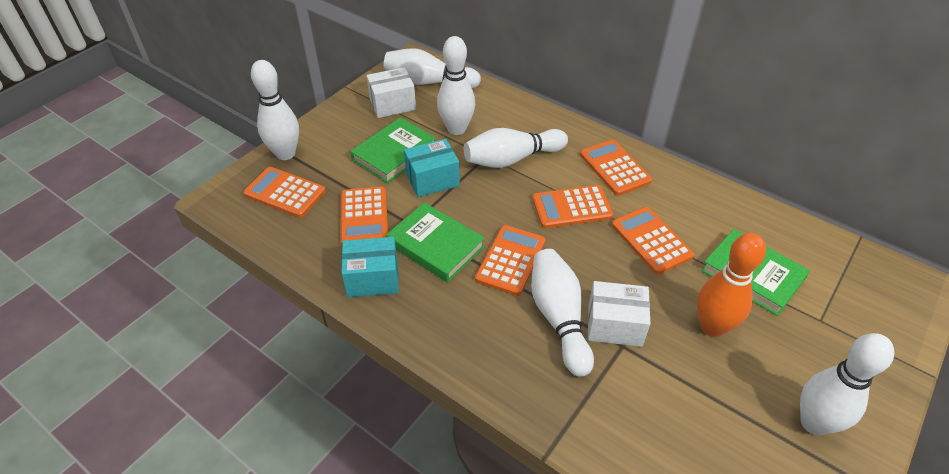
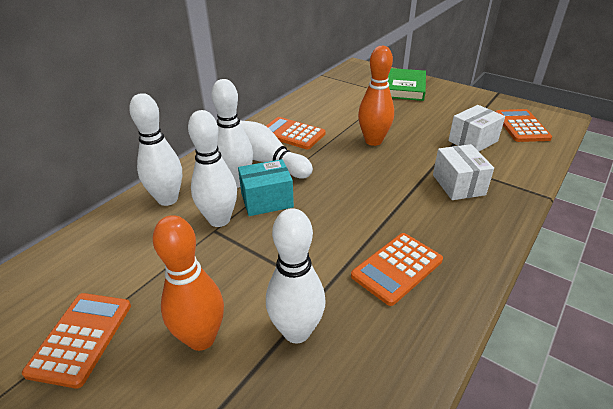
green book: 3 -> 1
orange bowling pin: 1 -> 2
orange calculator: 6 -> 4
turquoise box: 2 -> 1
white bowling pin: 6 -> 5

